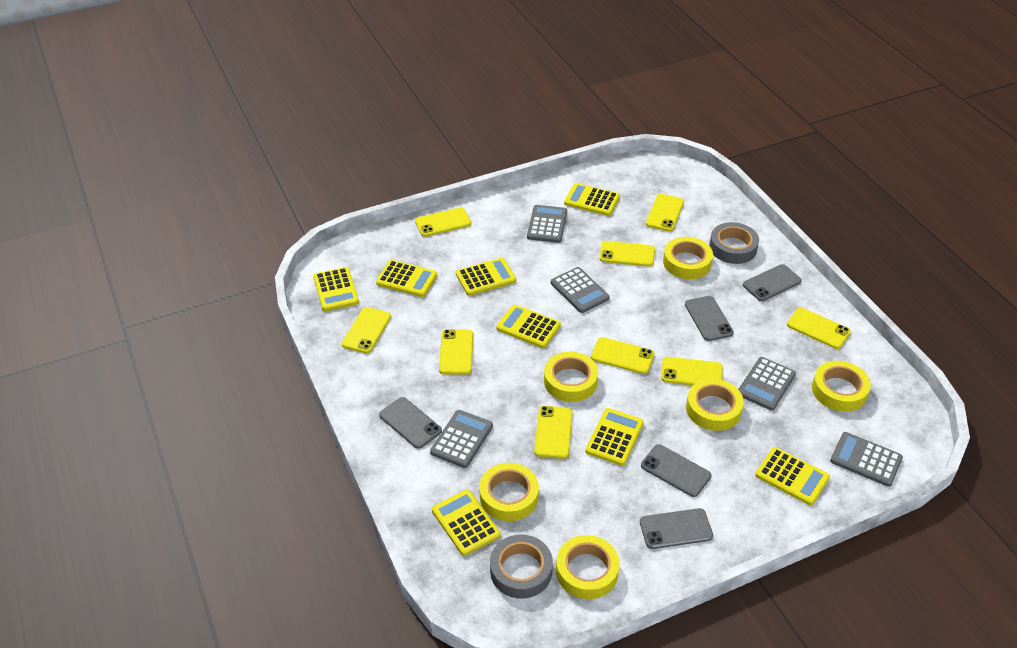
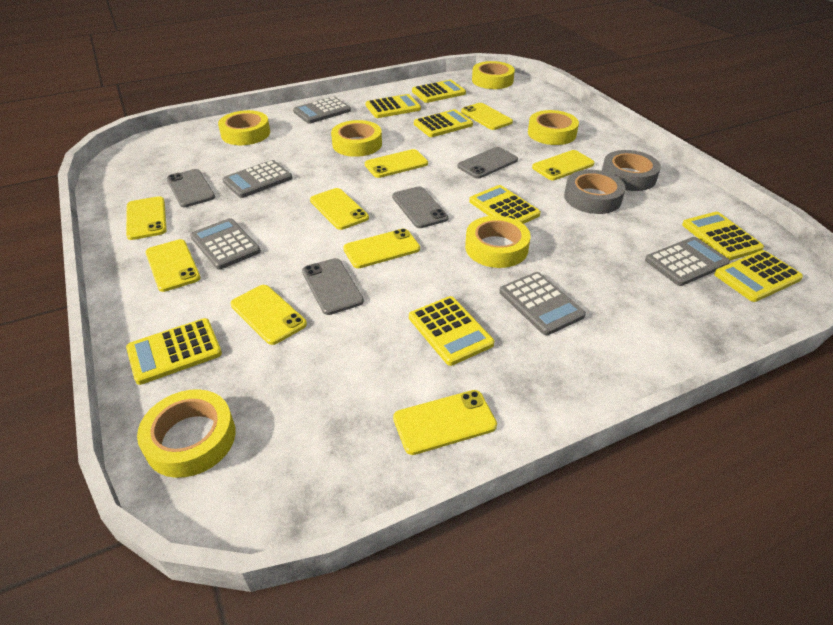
grey phone: 5 -> 4

